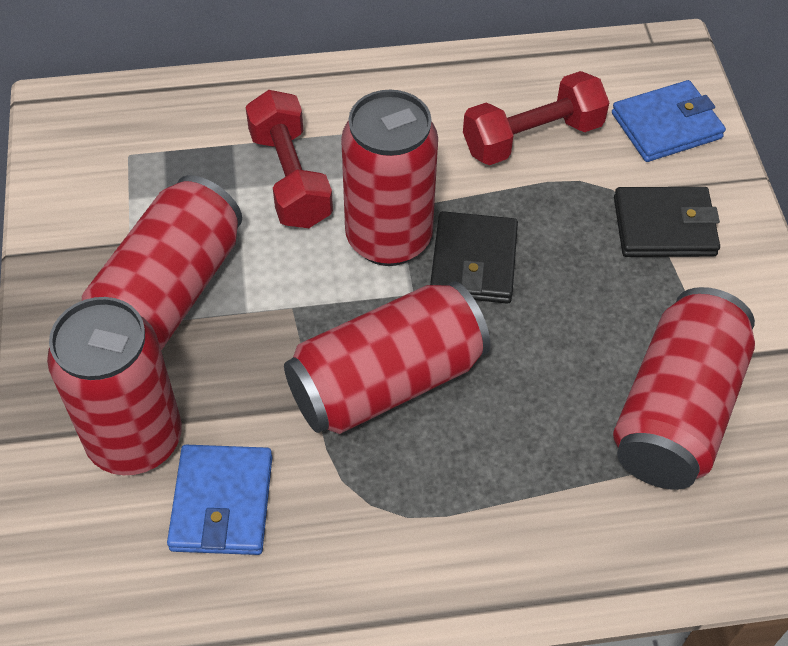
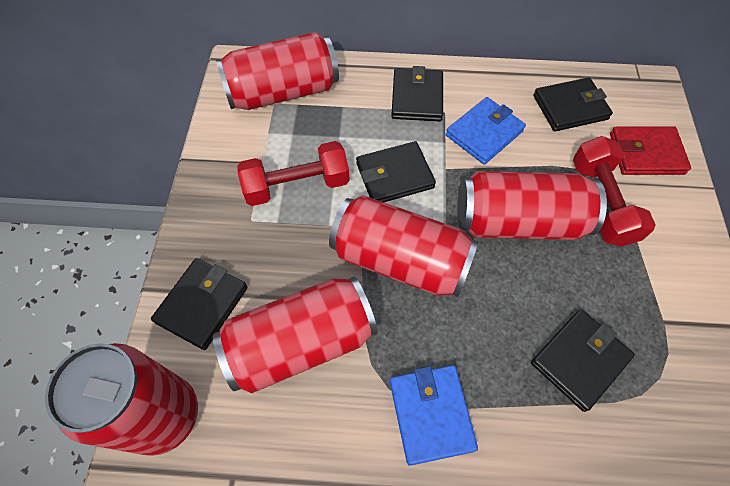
black wallet: 2 -> 5
red wallet: 0 -> 1

